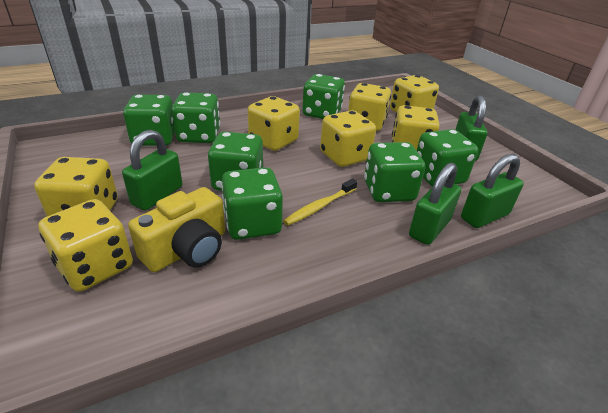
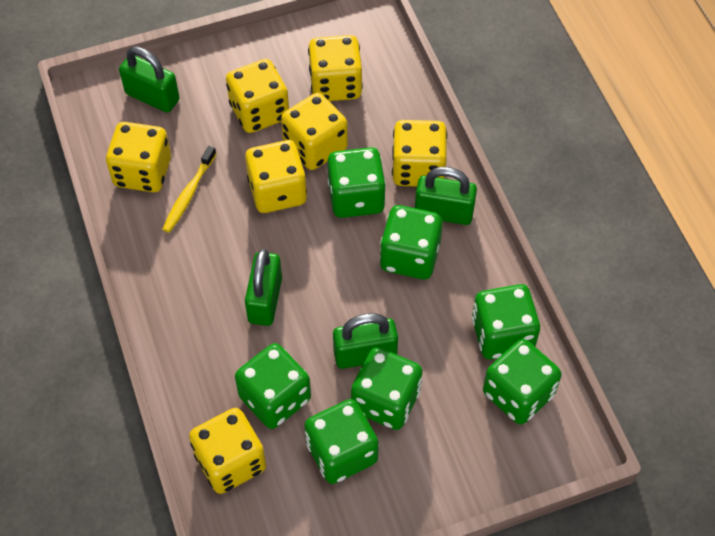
yellow camera: 1 -> 0

